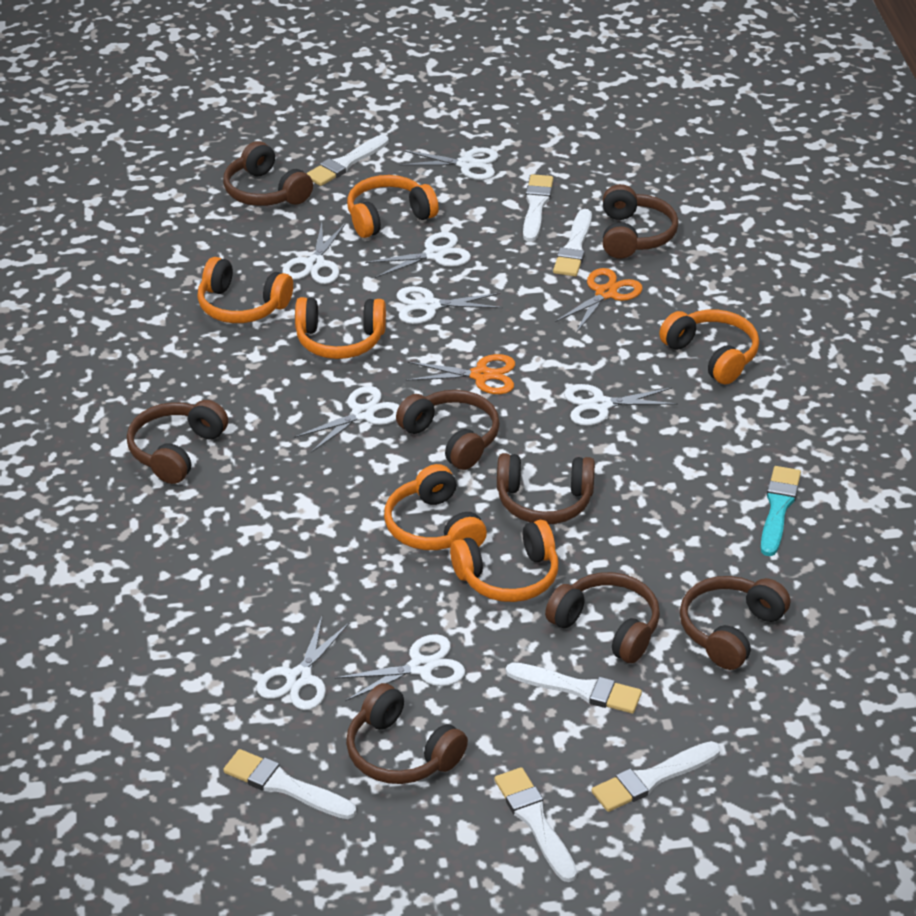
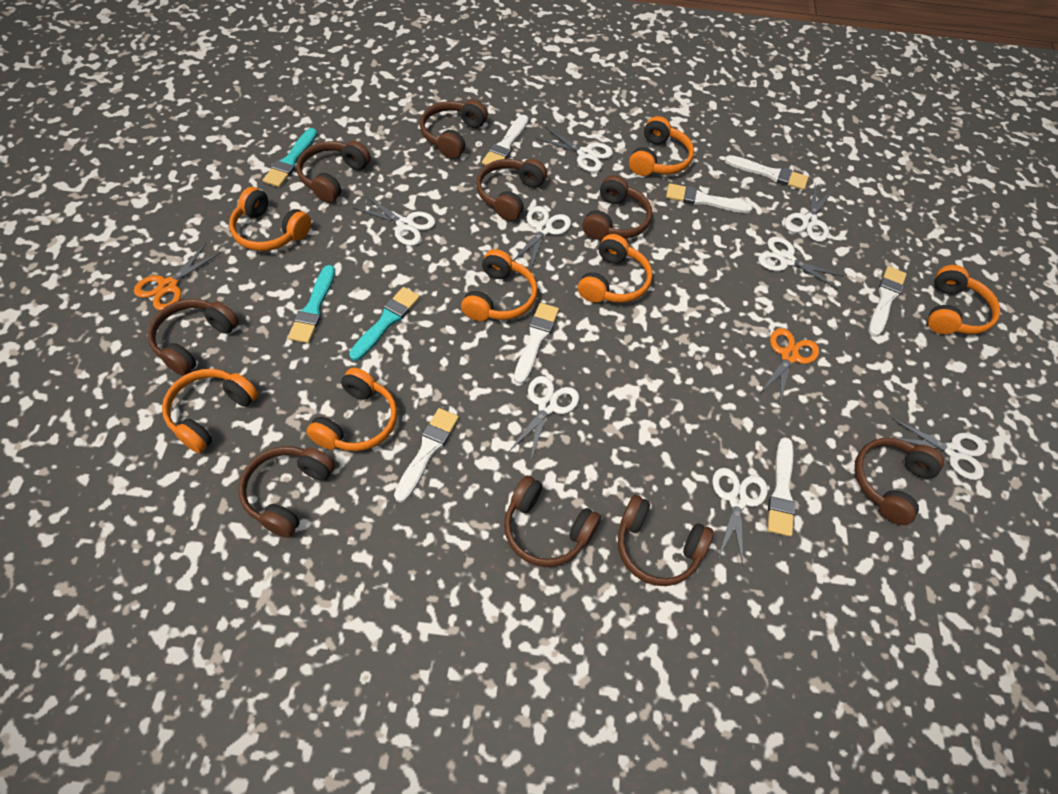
brown headphones: 8 -> 9
orange headphones: 6 -> 7
turquoise brush: 1 -> 3

